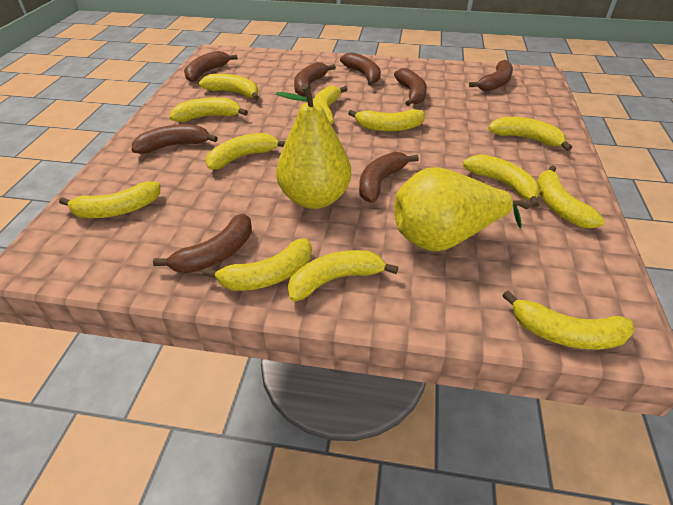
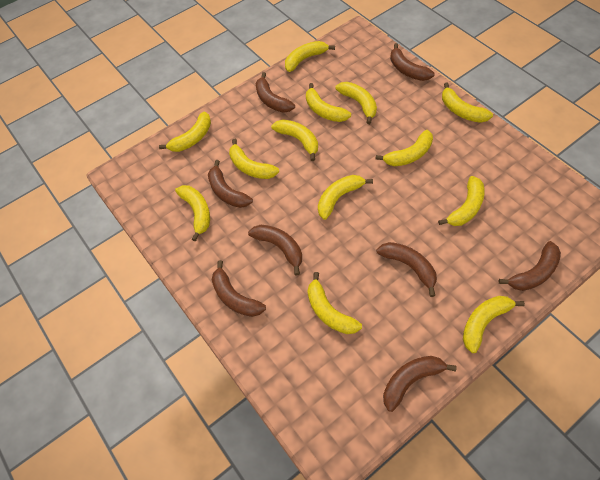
yellow banana: 12 -> 13
yellow pear: 2 -> 0

